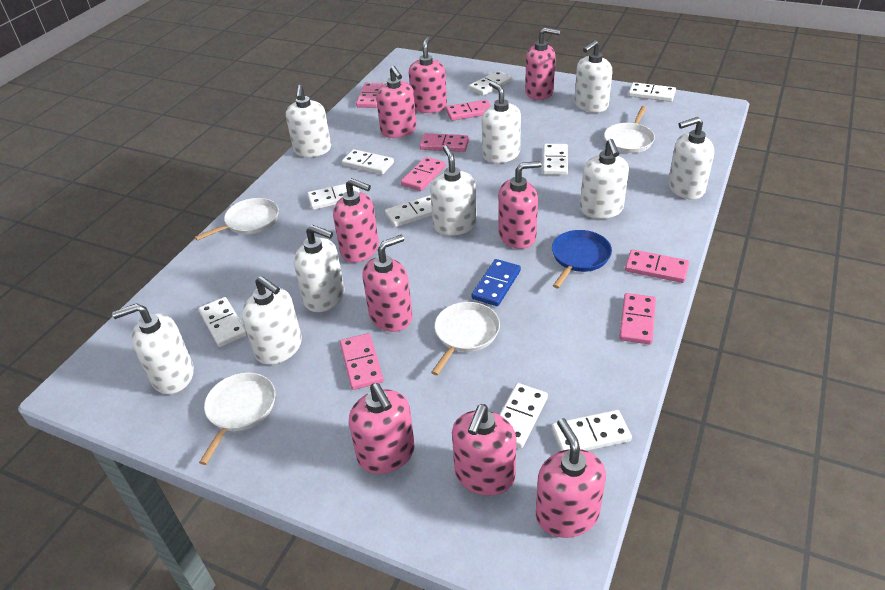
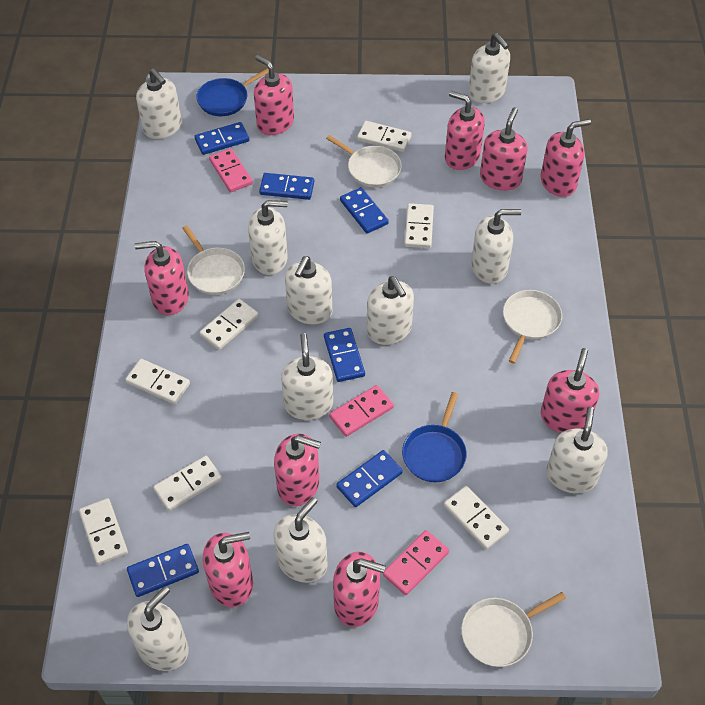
blue domino: 1 -> 6
blue pan: 1 -> 2
pink domino: 7 -> 3
white domino: 9 -> 7
white soap dispenser: 9 -> 10

